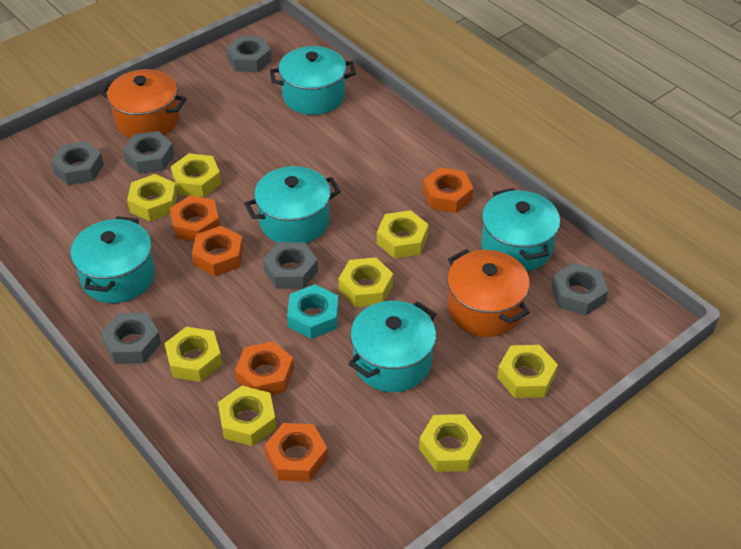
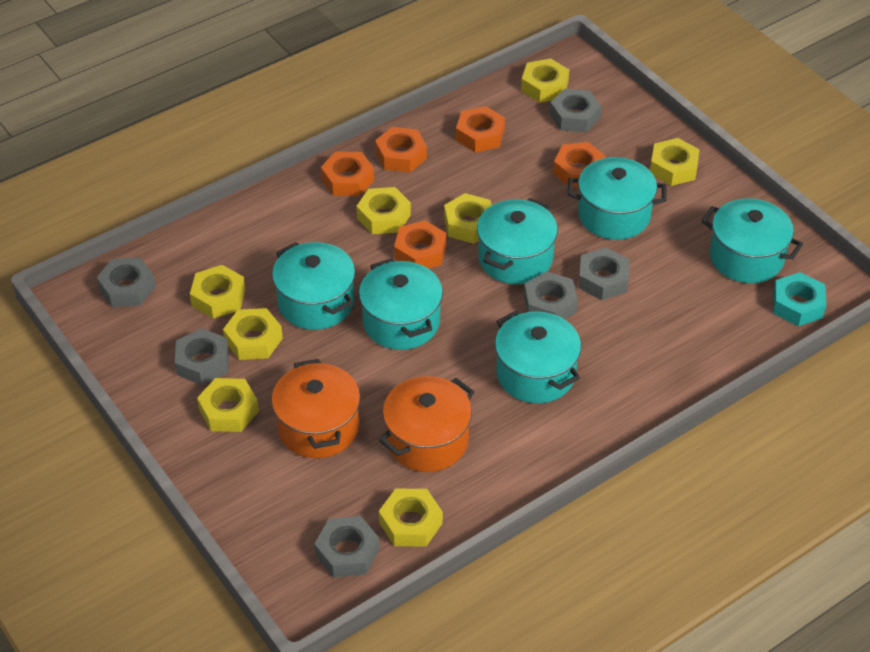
turquoise pot: 5 -> 6

